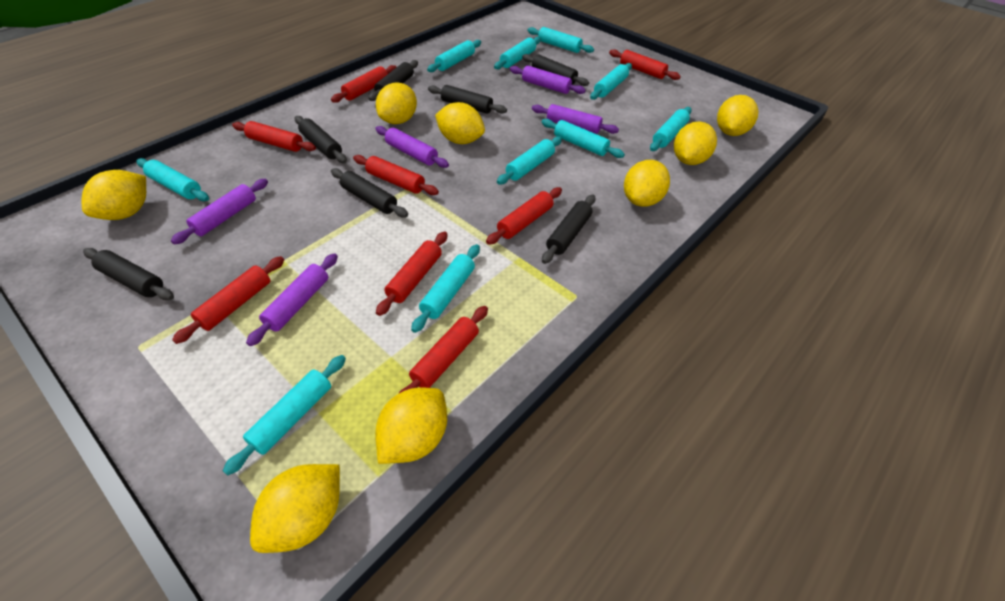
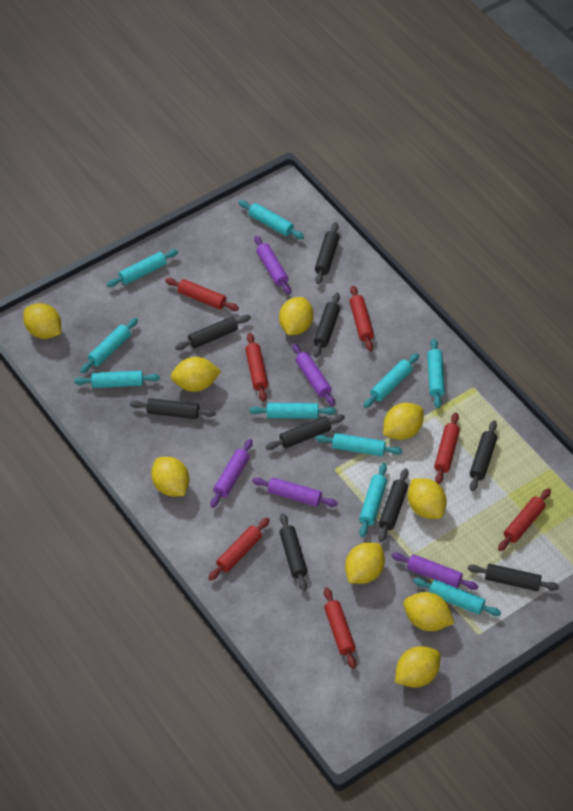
black rolling pin: 7 -> 9
red rolling pin: 8 -> 7
yellow lemon: 8 -> 9

